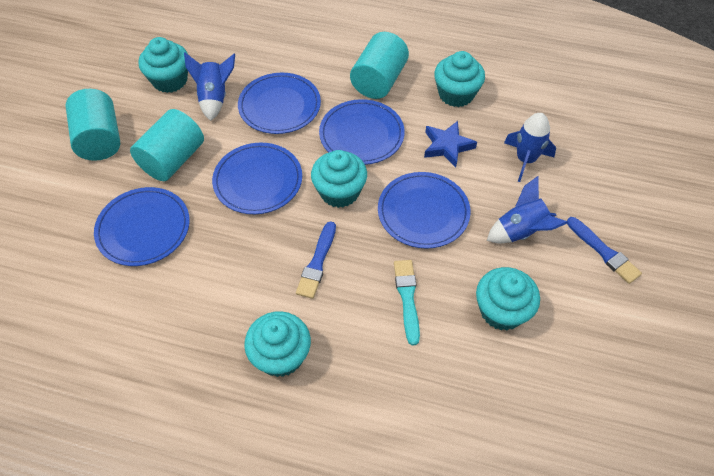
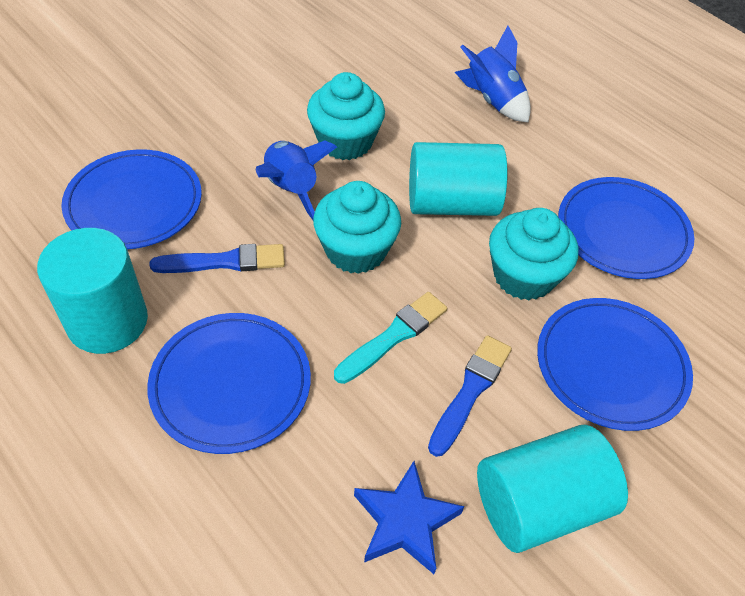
blue plate: 5 -> 4
blue rocket: 3 -> 2
turquoise cupcake: 5 -> 3

